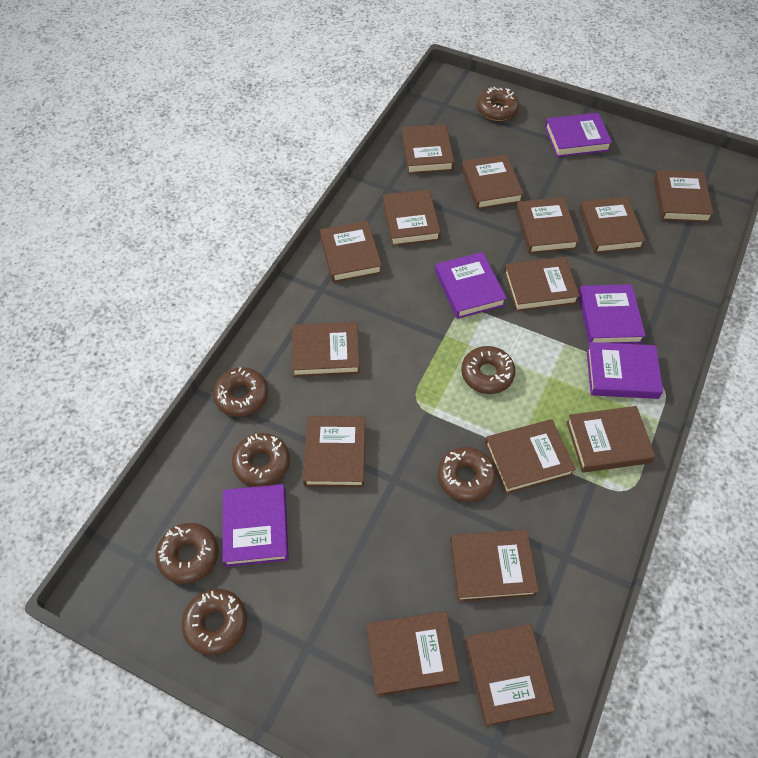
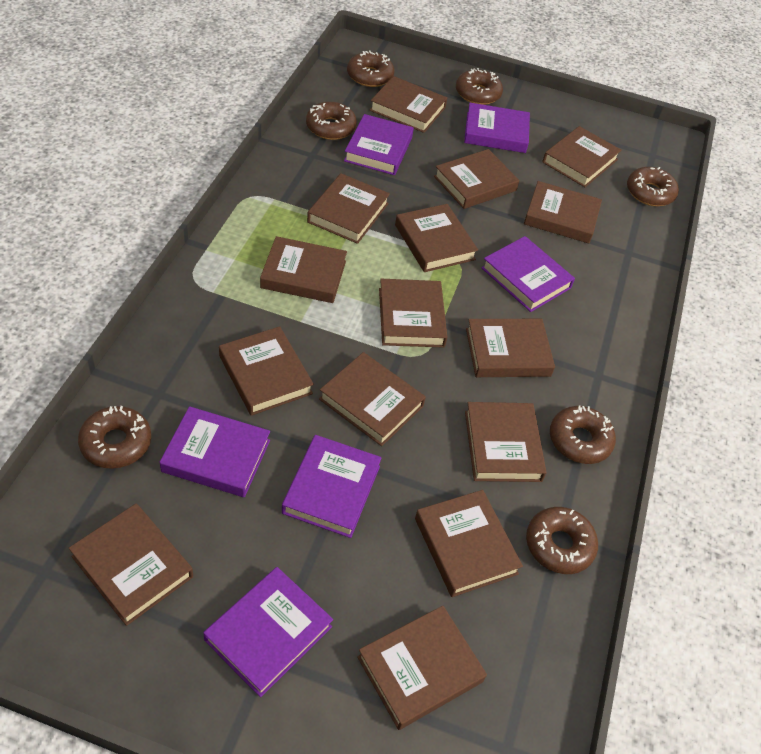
purple book: 5 -> 6

